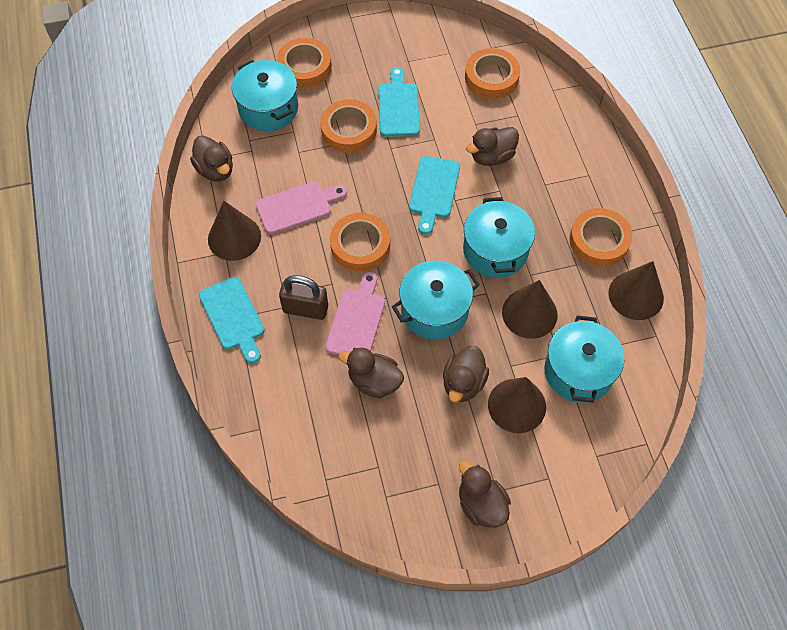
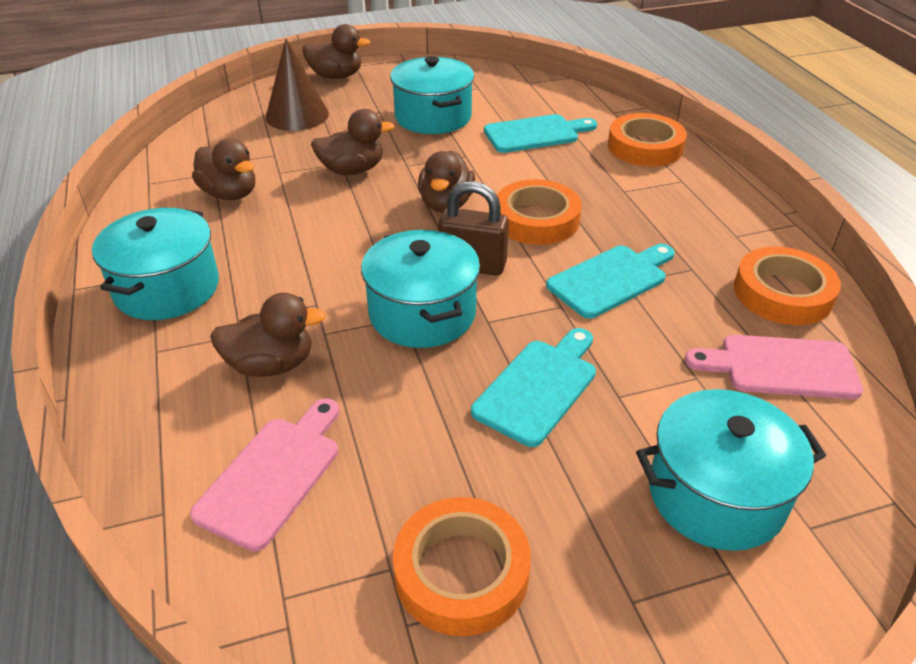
brown cone: 4 -> 1
orange tape: 5 -> 4

